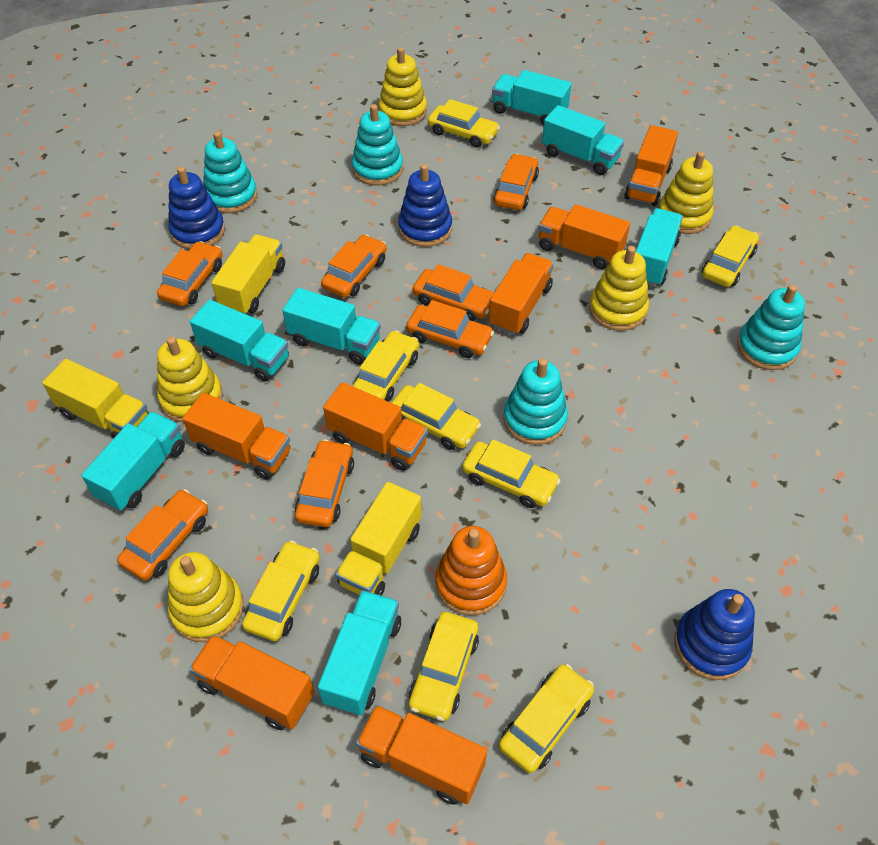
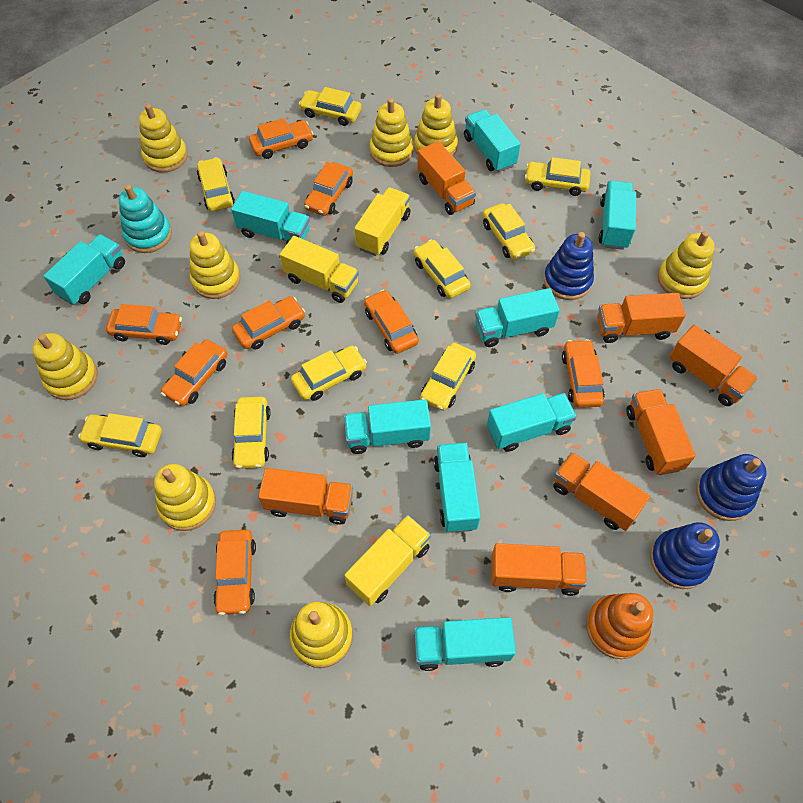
orange car: 7 -> 8
turquoise stacking toy: 4 -> 1
turquoise truck: 7 -> 9
yellow car: 8 -> 9
yellow stacking toy: 5 -> 8

